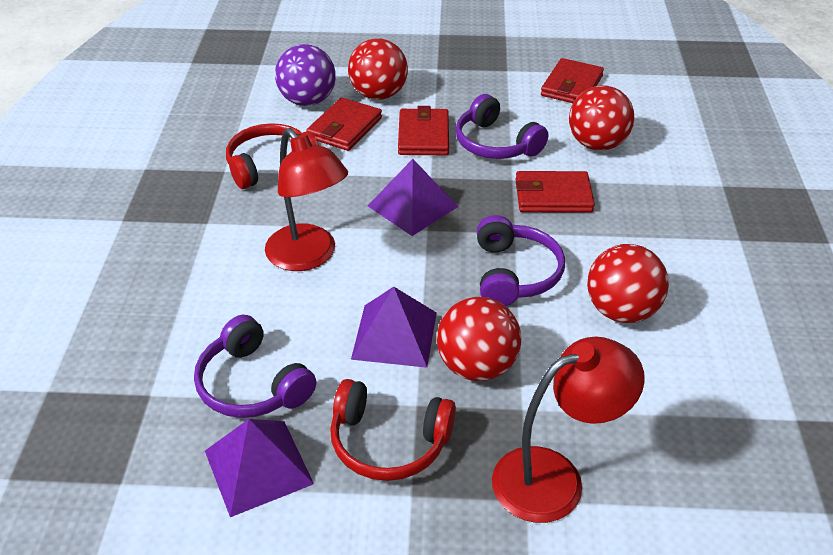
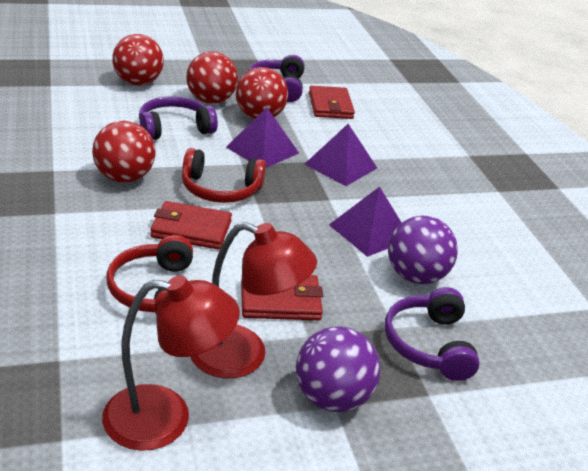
purple ball: 1 -> 2
red wallet: 4 -> 3

